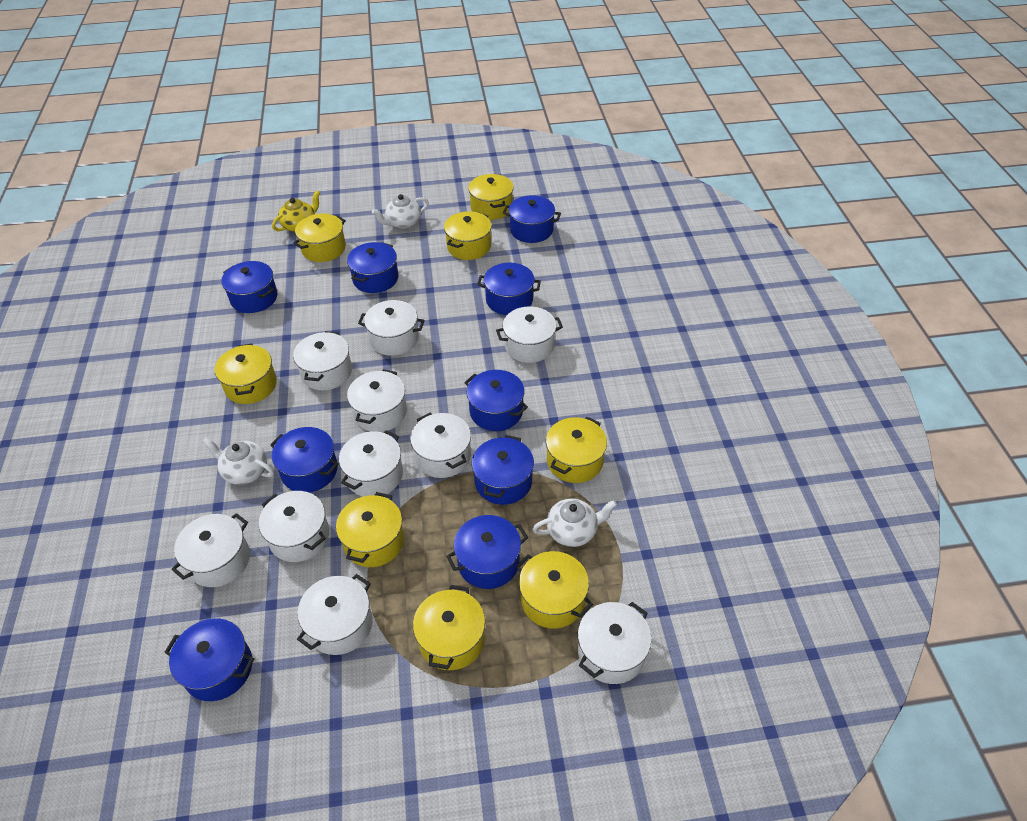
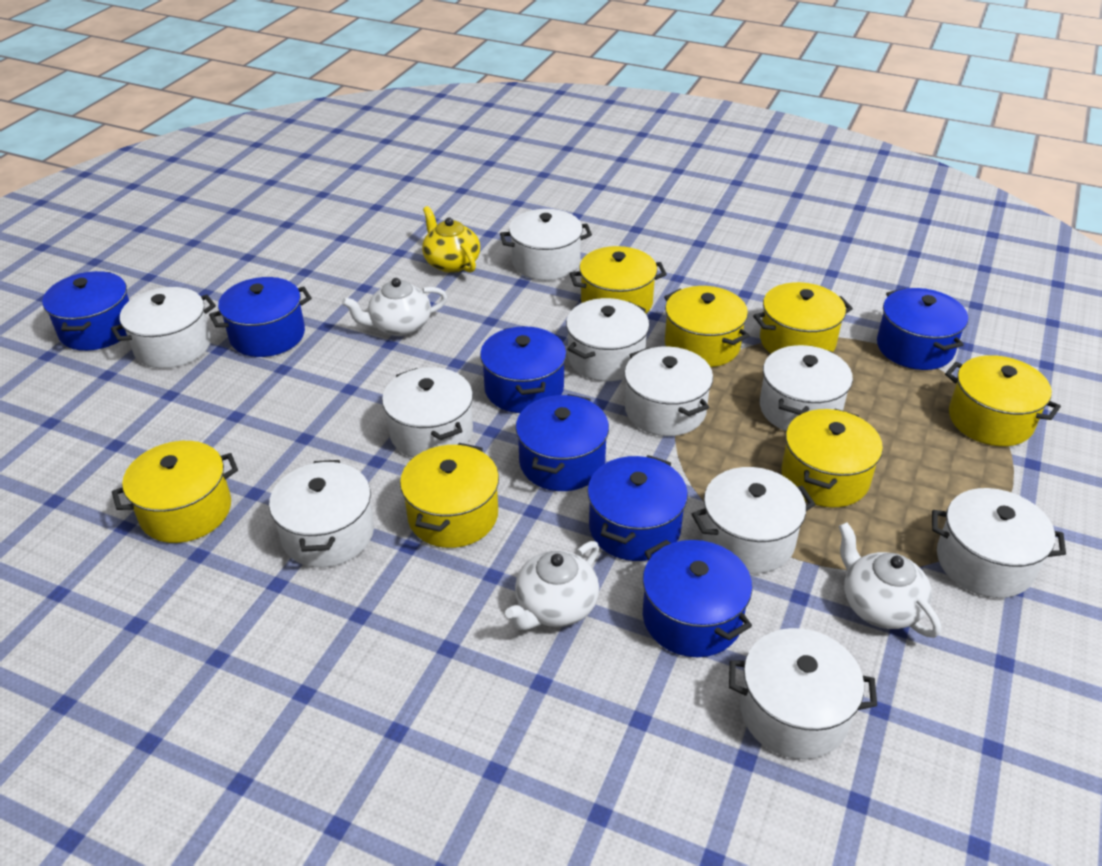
blue pot: 9 -> 7
yellow pot: 8 -> 7

